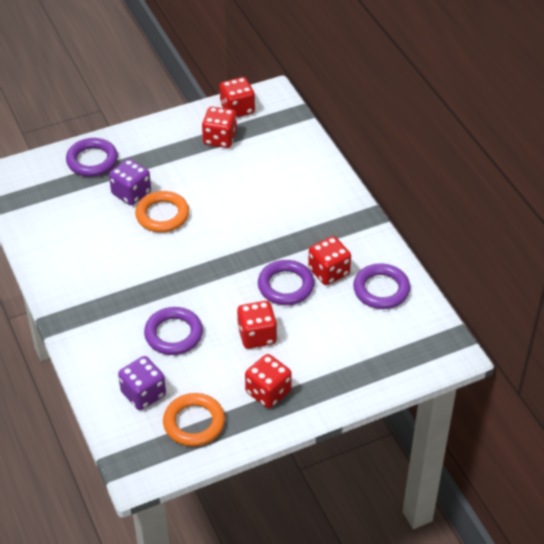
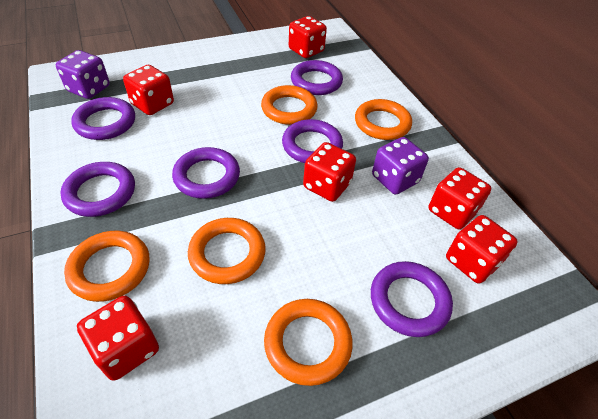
orange ring: 2 -> 5
purple ring: 4 -> 6
red dice: 5 -> 6

